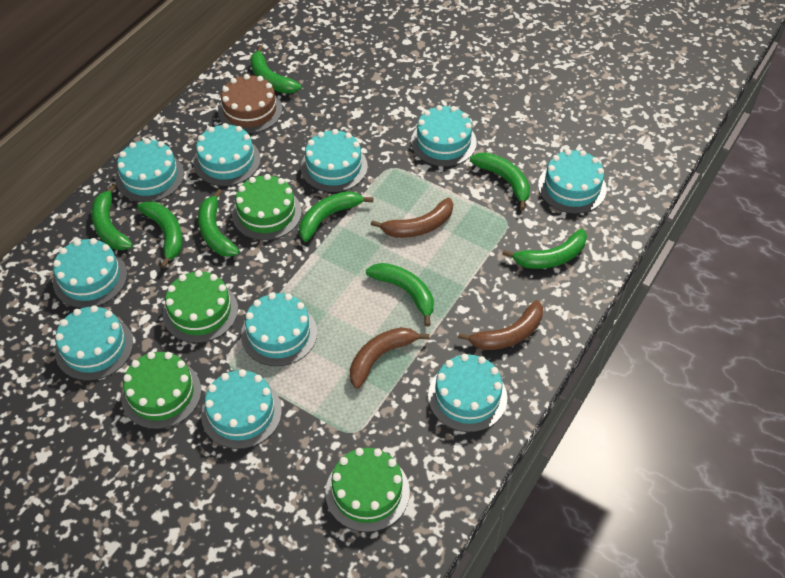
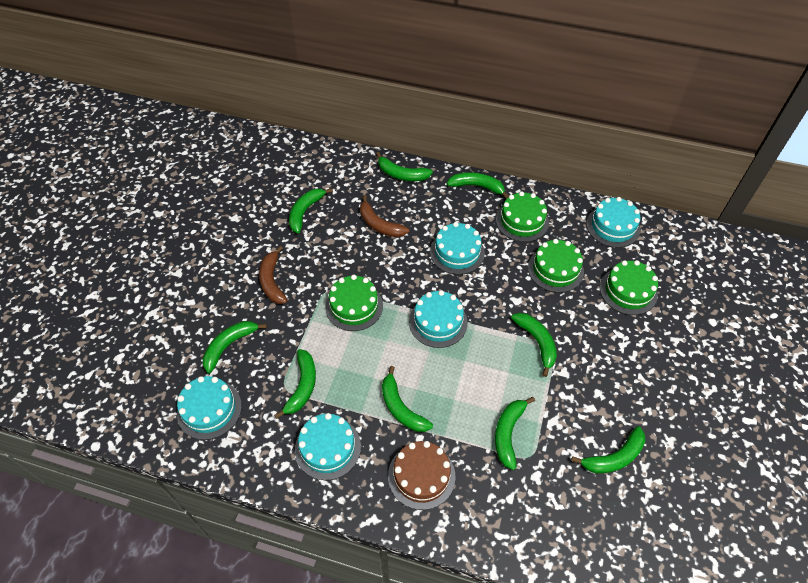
brown banana: 3 -> 2
green banana: 8 -> 9
turquoise cake: 10 -> 5

